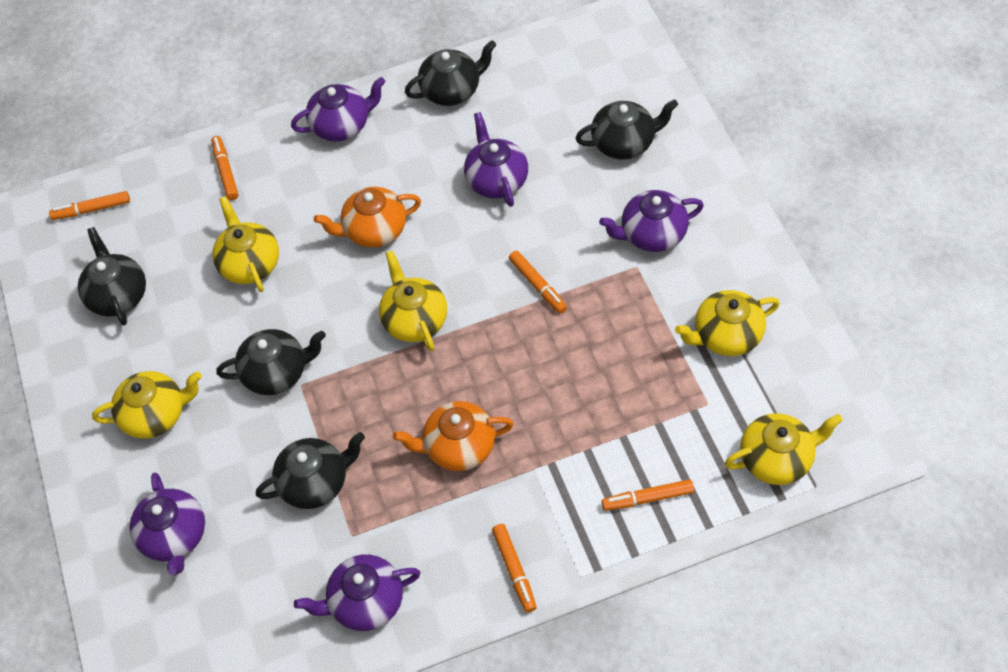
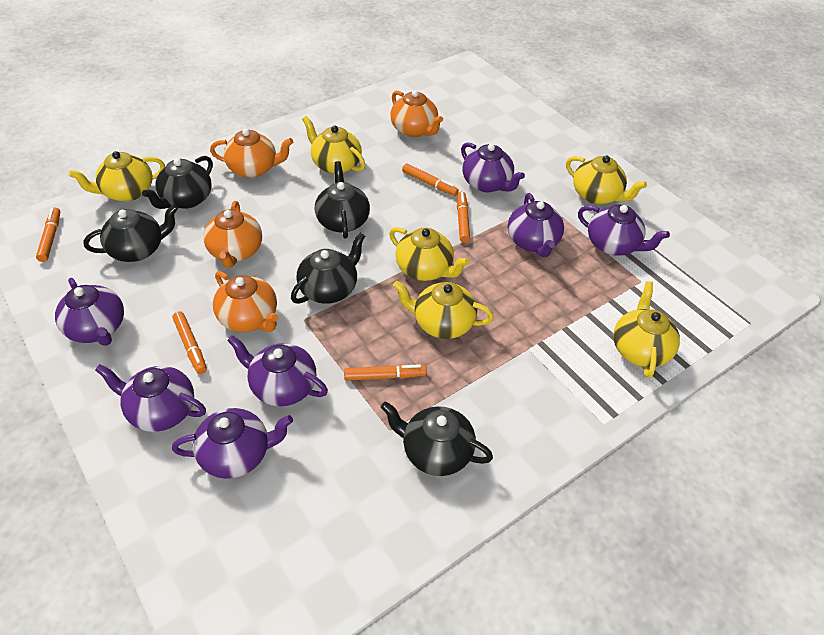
orange teapot: 2 -> 4
purple teapot: 5 -> 7
yellow teapot: 5 -> 6

